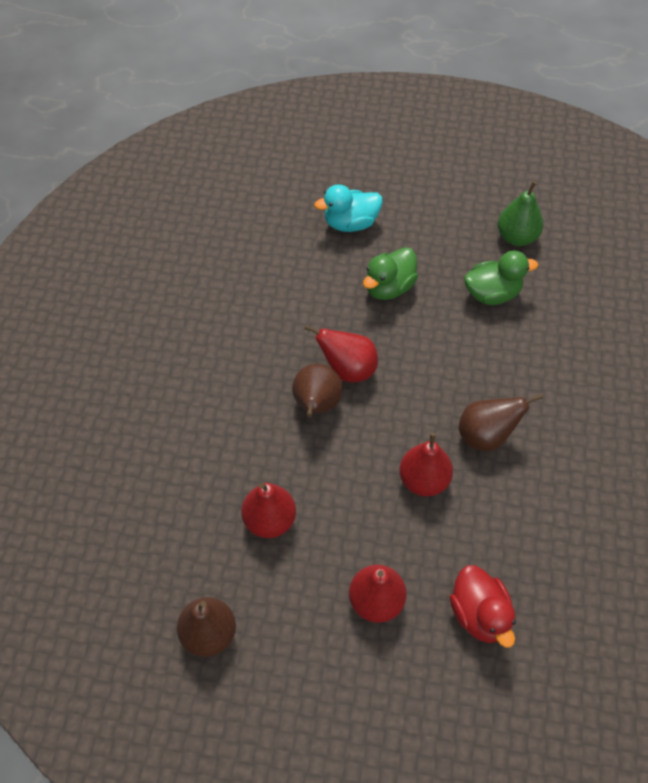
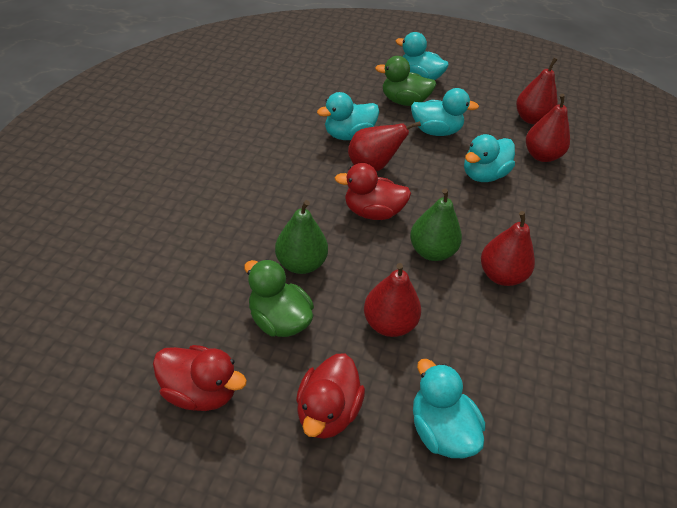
brown pear: 3 -> 0
green pear: 1 -> 2
red duck: 1 -> 3
red pear: 4 -> 5
turquoise duck: 1 -> 5

